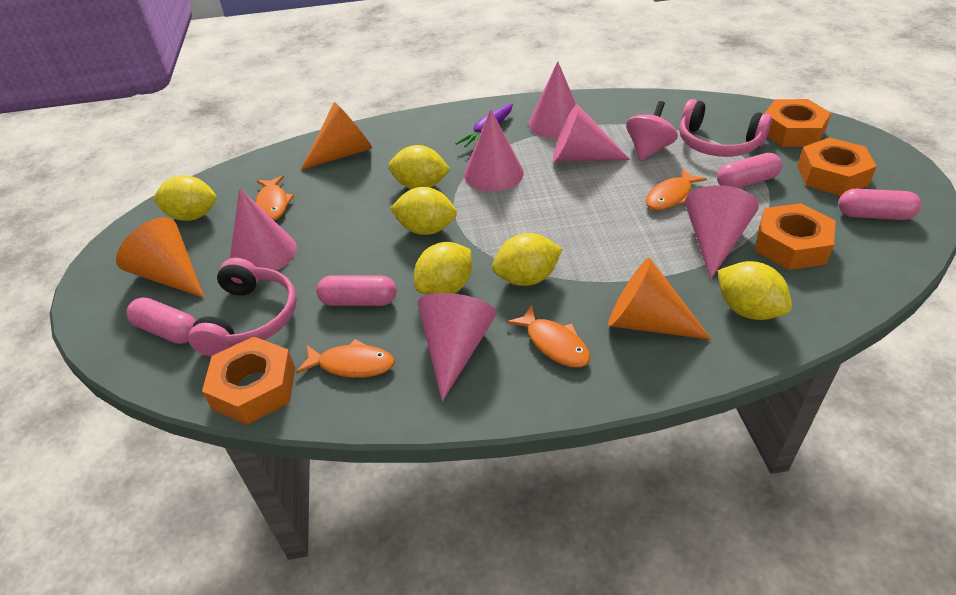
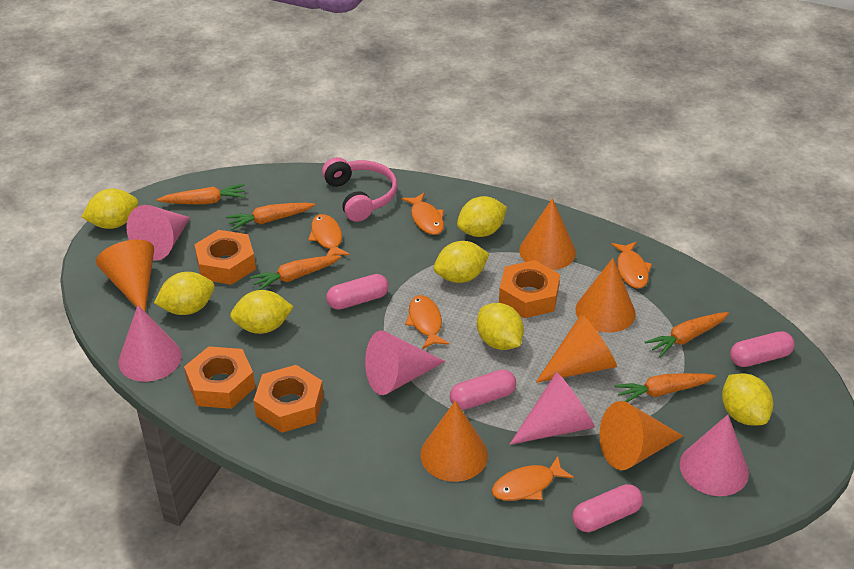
orange carrot: 0 -> 5
orange cone: 3 -> 6
orange fish: 4 -> 5
pink cone: 6 -> 5
pink headphones: 2 -> 1
pink spinning top: 1 -> 0
purple carrot: 1 -> 0
yellow lemon: 6 -> 7

